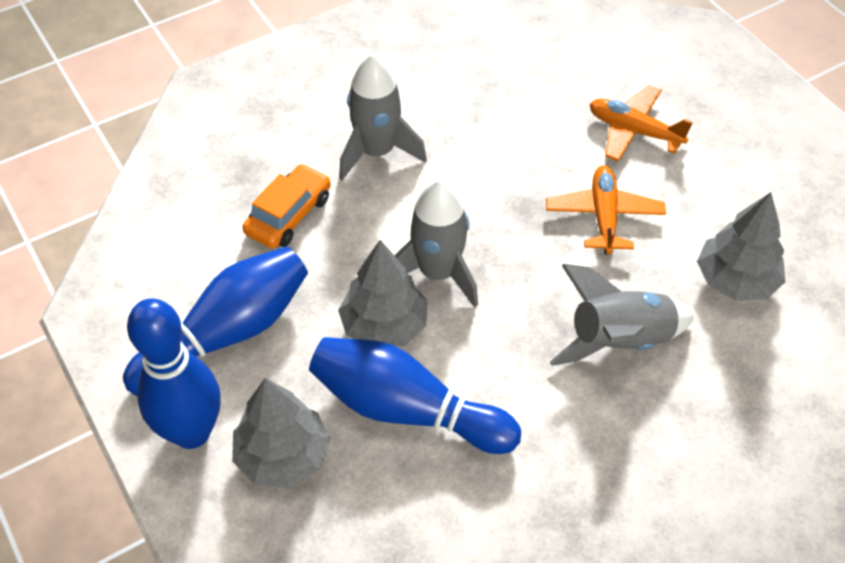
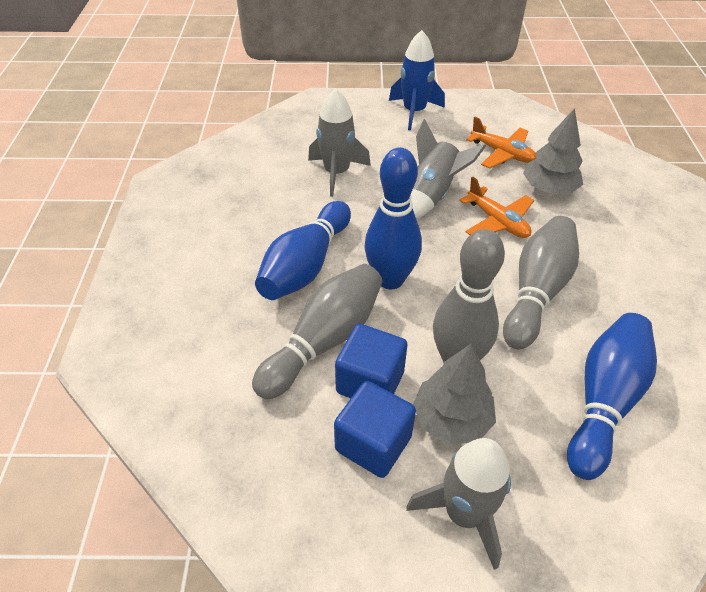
blue cube: 0 -> 2
blue rocket: 0 -> 1
grey bowling pin: 0 -> 3
grey tree: 3 -> 2
orange car: 1 -> 0

